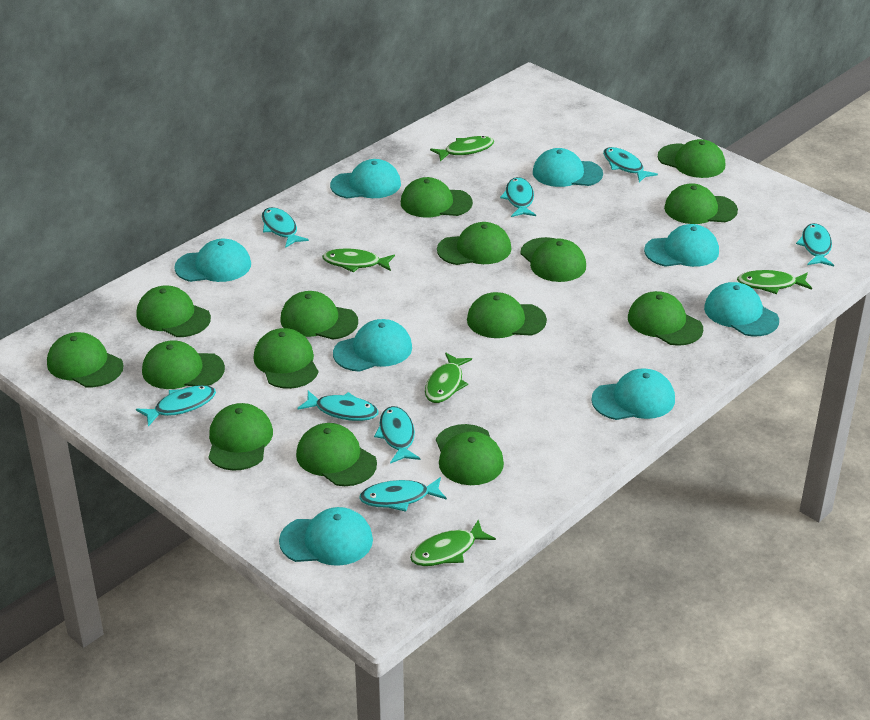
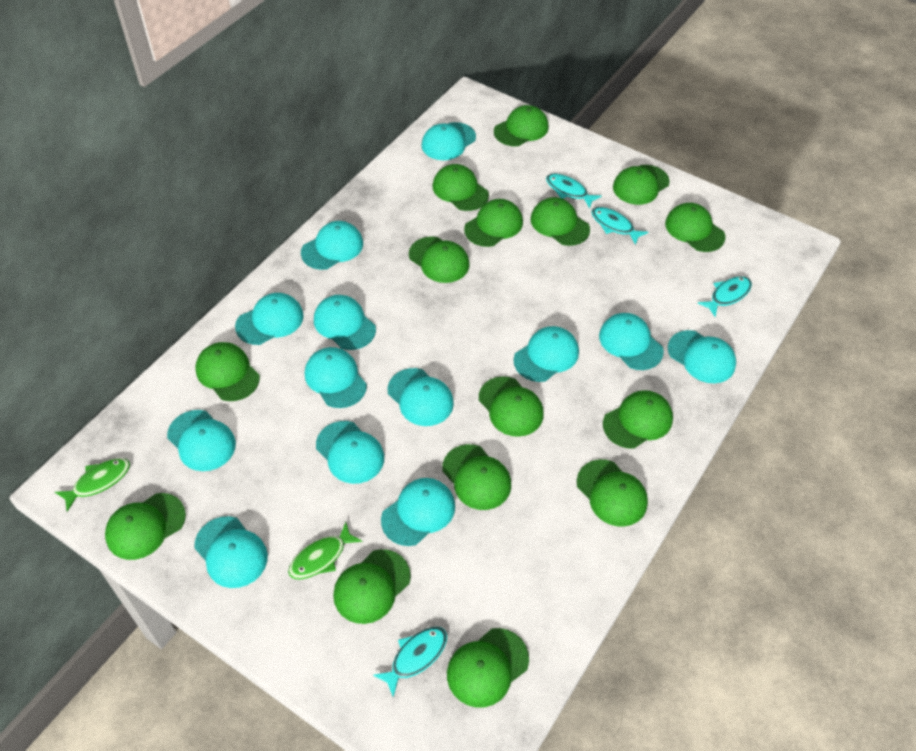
green fish: 5 -> 2
turquoise cap: 8 -> 13
turquoise fish: 8 -> 4

